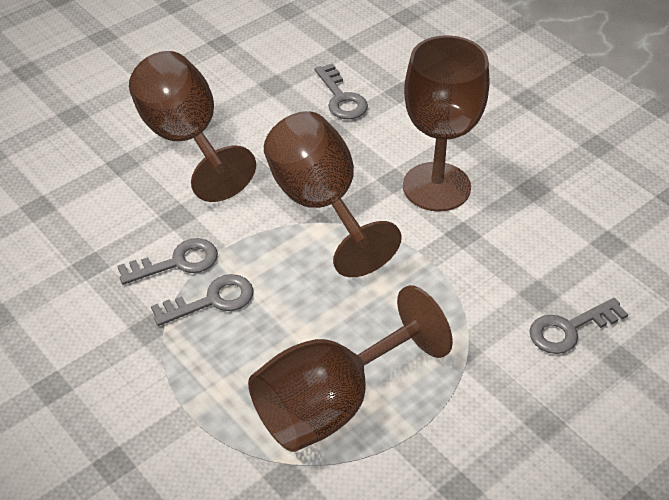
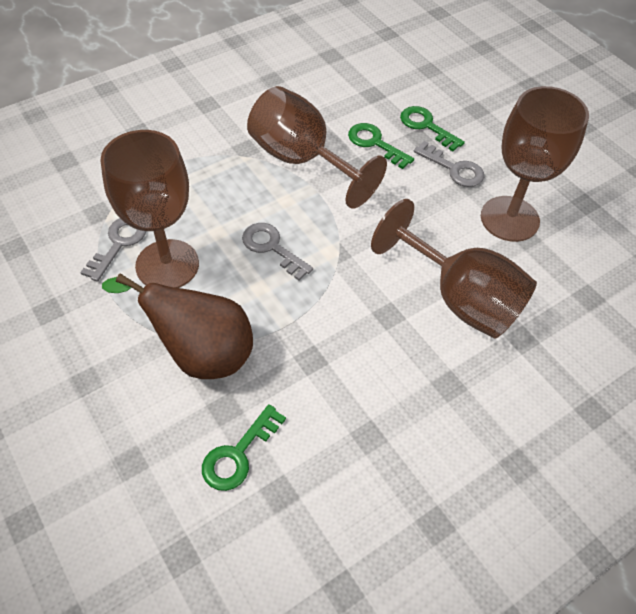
brown pear: 0 -> 1
green key: 0 -> 3
grey key: 4 -> 3

